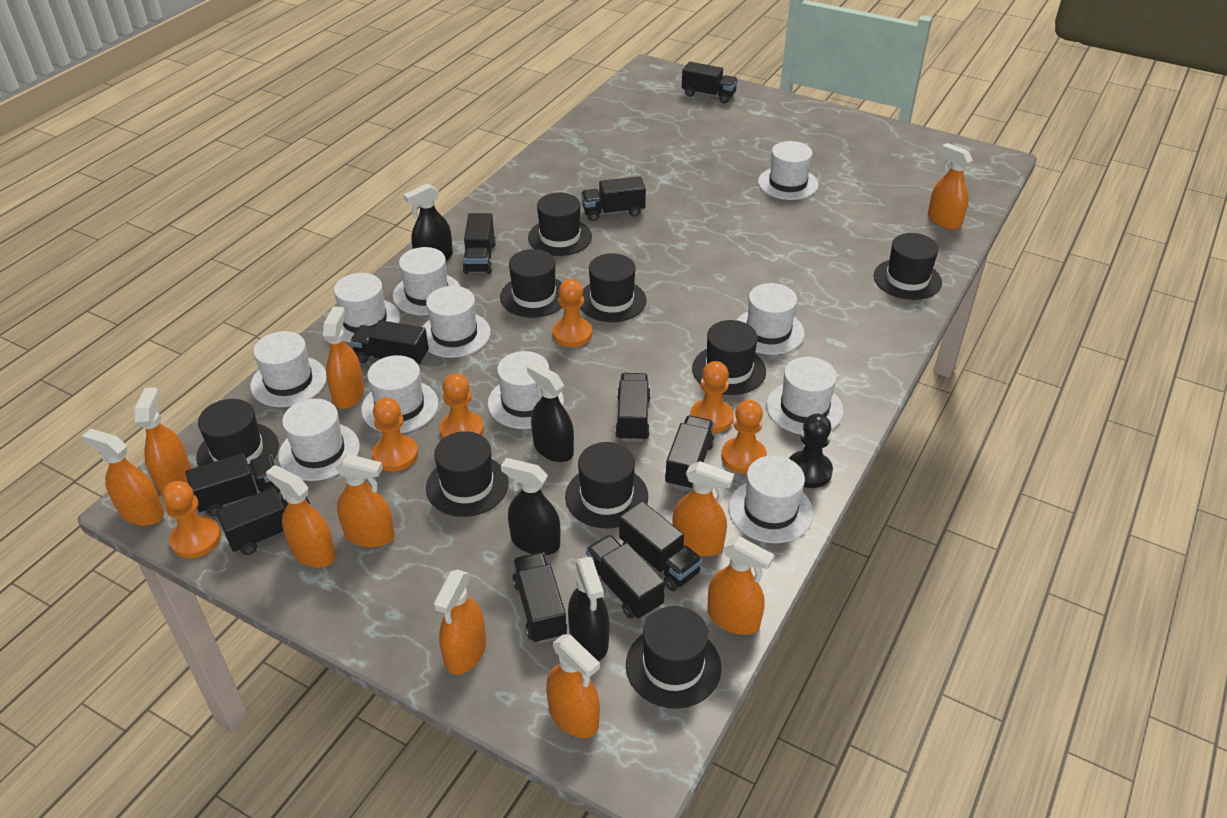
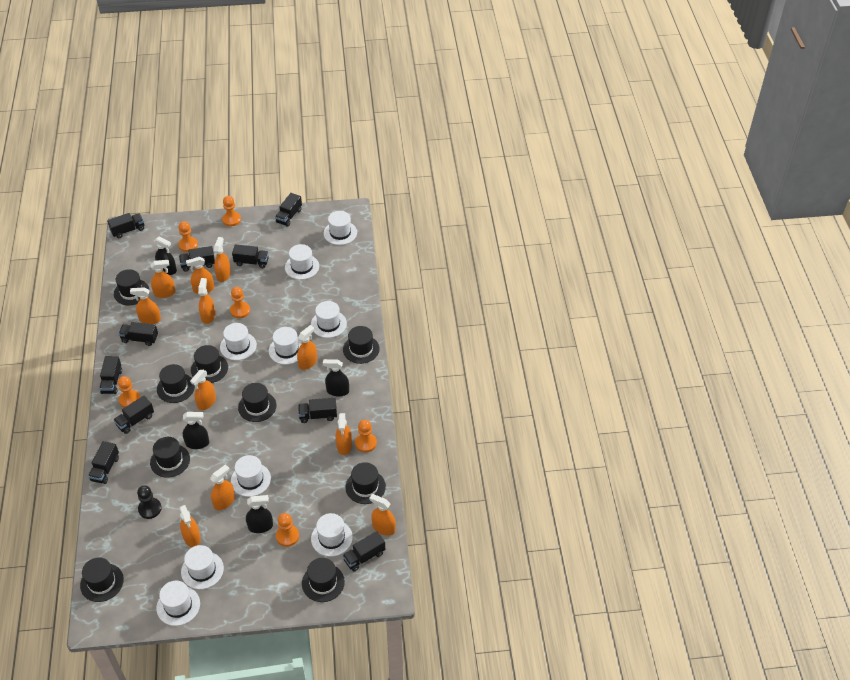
black truck: 11 -> 10
orange spray bottle: 10 -> 11
white hat: 11 -> 9

